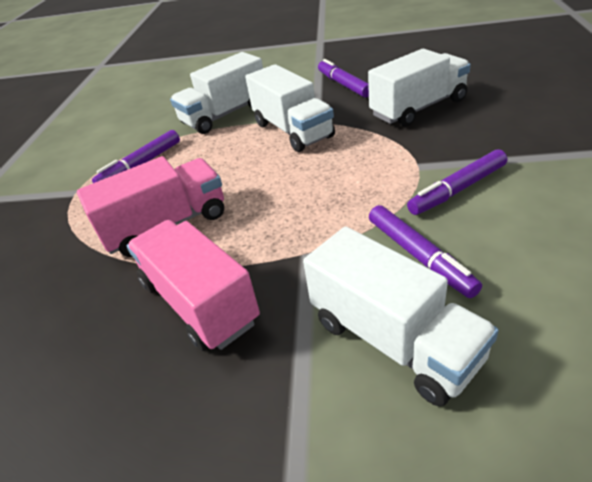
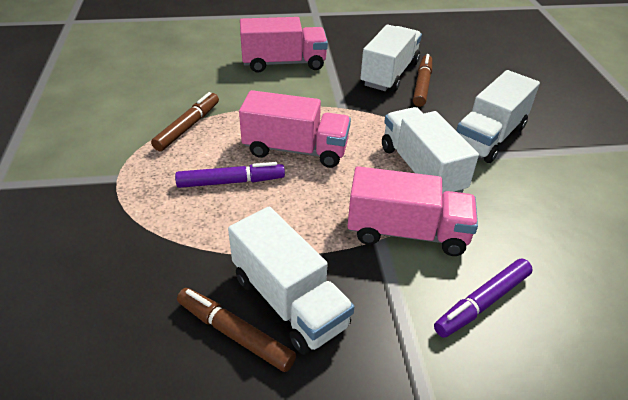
brown marker: 0 -> 3
pink truck: 2 -> 3
purple marker: 4 -> 2

